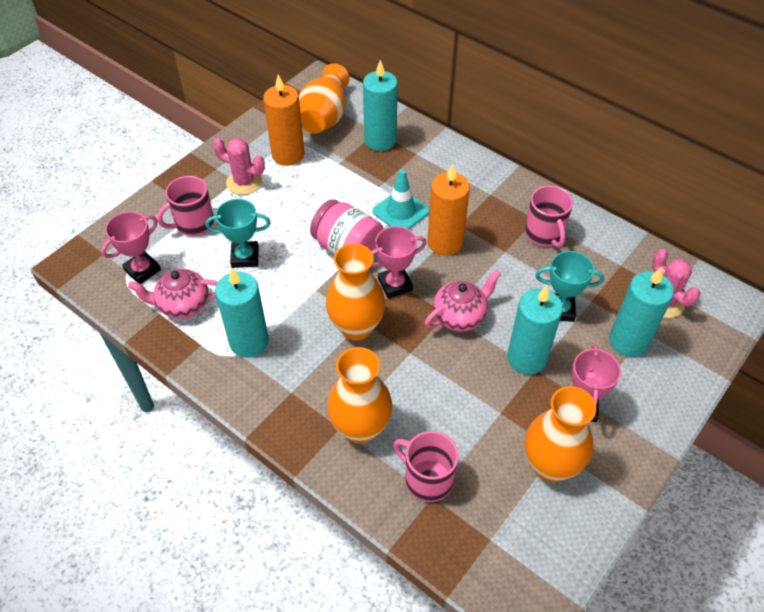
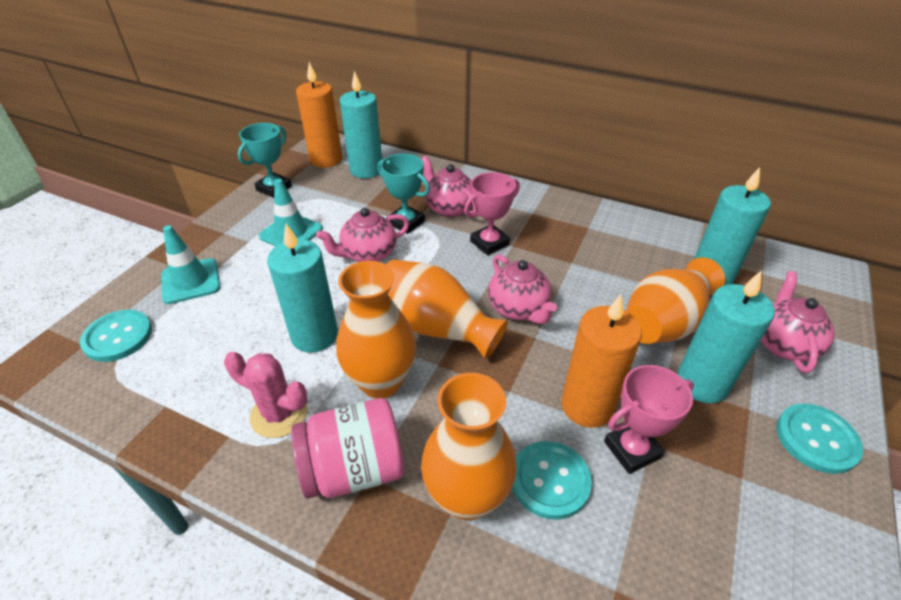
pink cactus: 2 -> 1
pink mug: 3 -> 0
pink teapot: 2 -> 4
pink trophy: 3 -> 2
turquoise button: 0 -> 3
turquoise traffic cone: 1 -> 2

